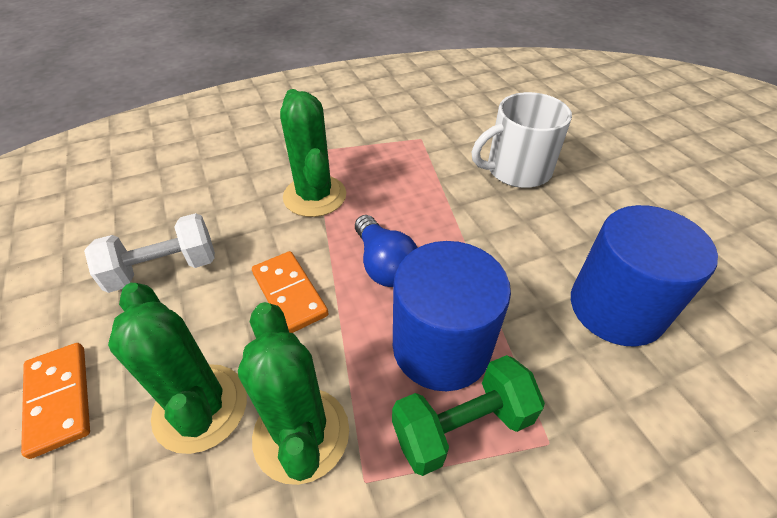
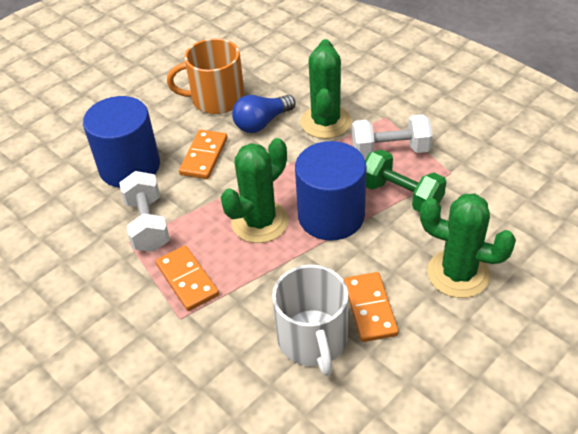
orange domino: 2 -> 3
orange mug: 0 -> 1
white dumbbell: 1 -> 2

